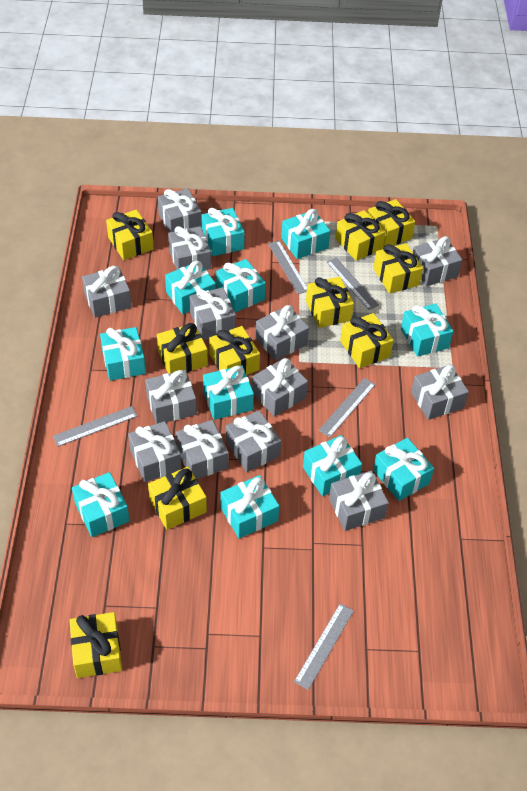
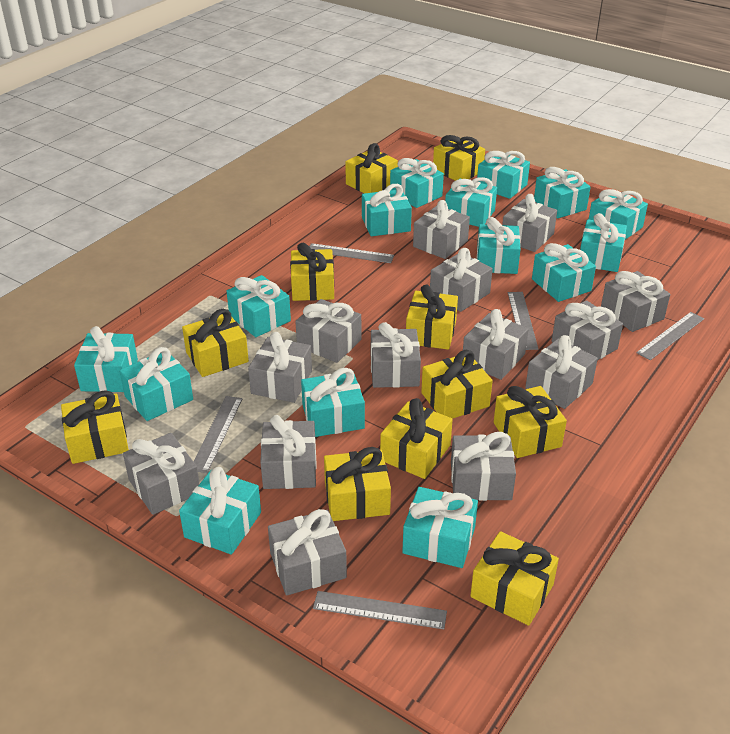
grey gift: 13 -> 14
turquoise gift: 11 -> 15
yellow gift: 10 -> 11

